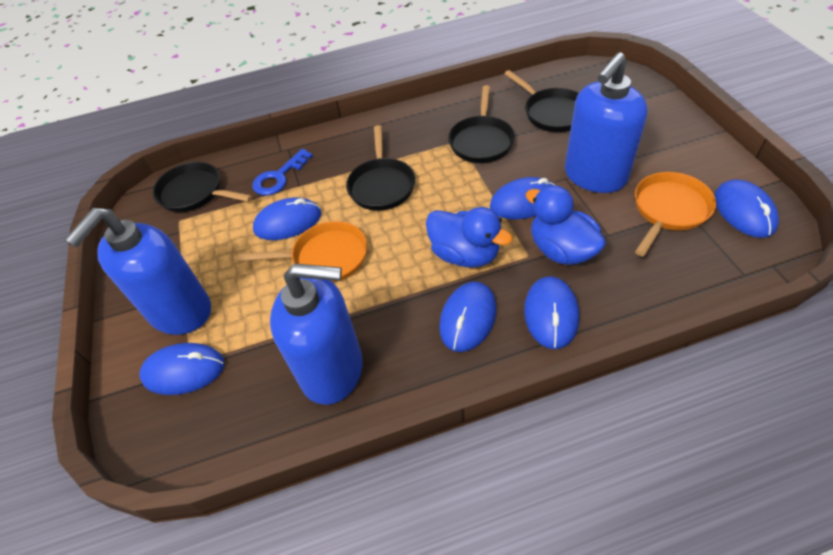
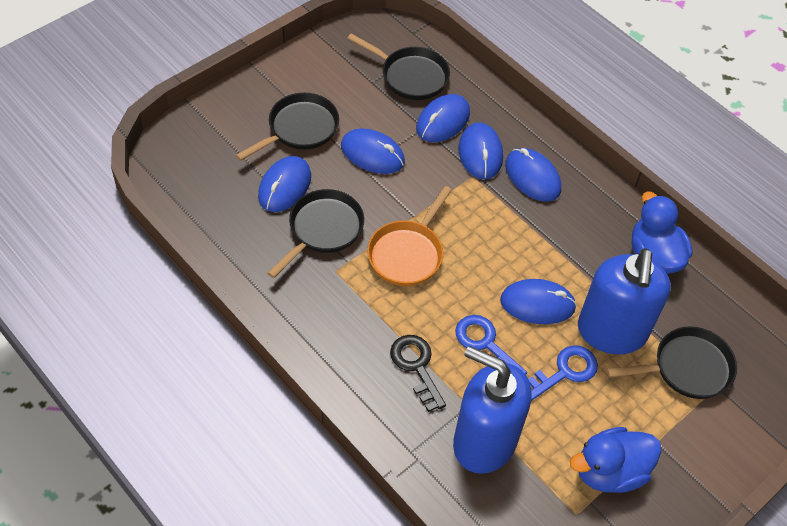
black key: 0 -> 1
blue key: 1 -> 2
blue soap dispenser: 3 -> 2
orange pan: 2 -> 1

